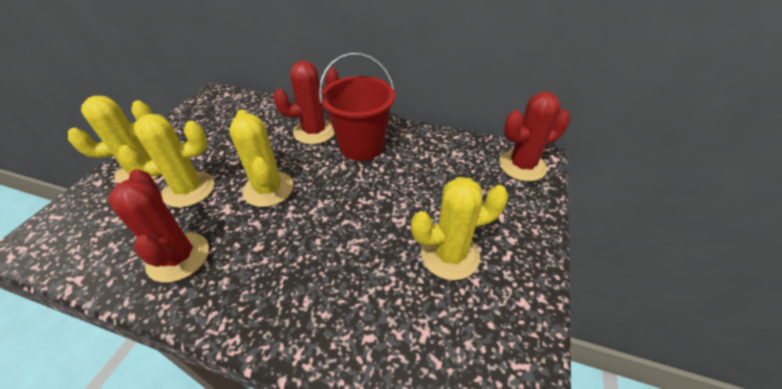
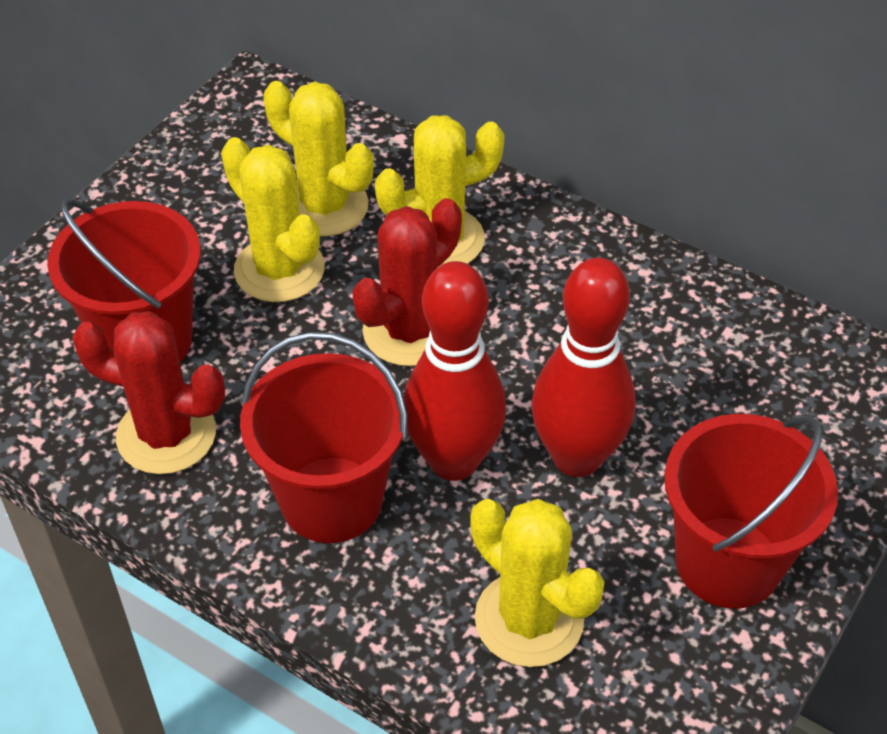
red bowling pin: 0 -> 2
red bucket: 1 -> 3
red cactus: 3 -> 2

